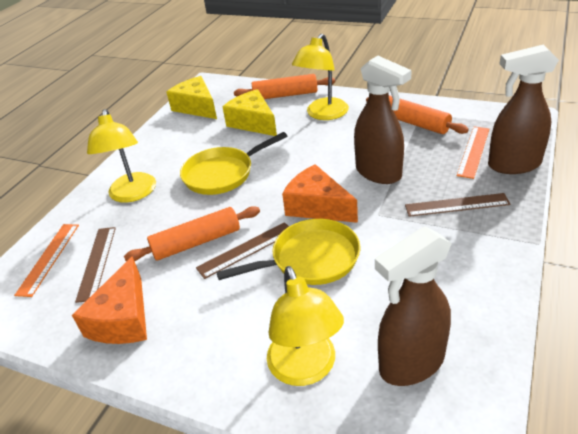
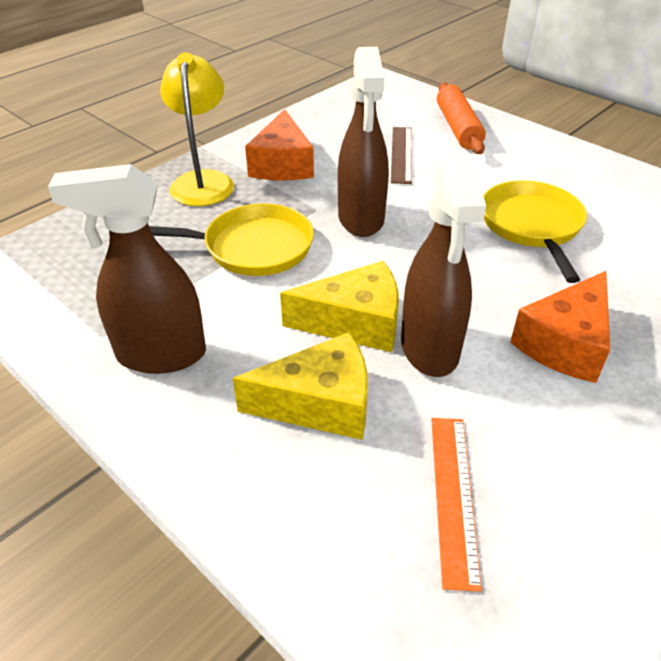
brown ruler: 3 -> 1
orange rolling pin: 3 -> 1
orange ruler: 2 -> 1
yellow lamp: 3 -> 1

